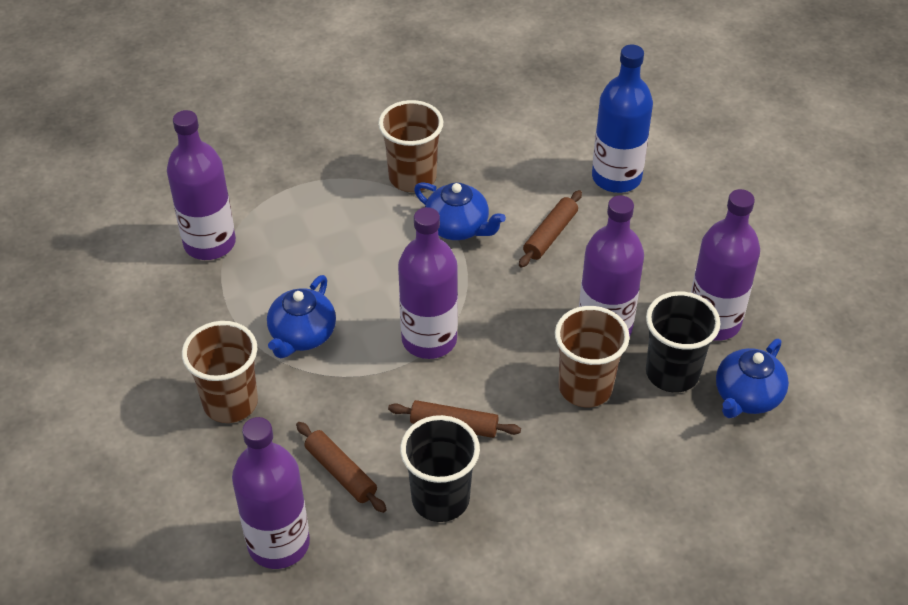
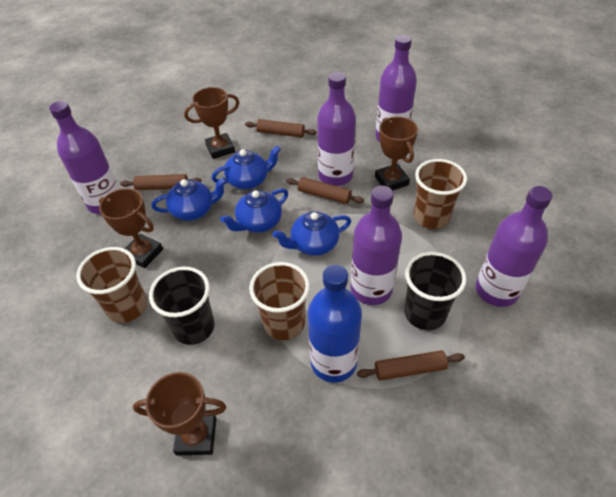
blue teapot: 3 -> 4
brown rolling pin: 3 -> 4
brown trophy: 0 -> 4

